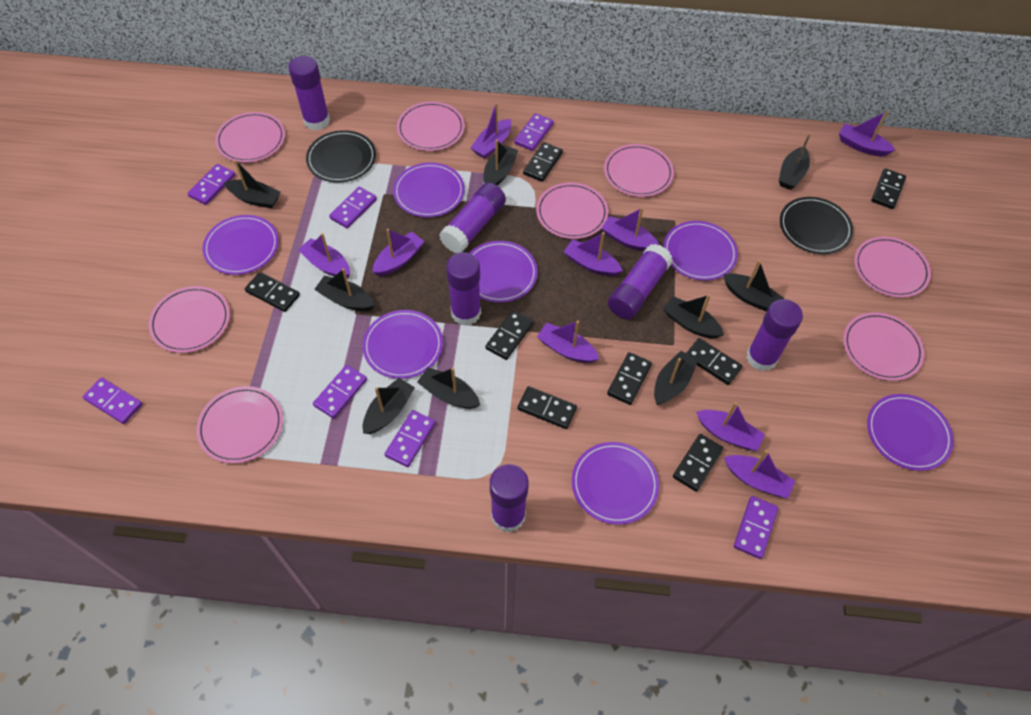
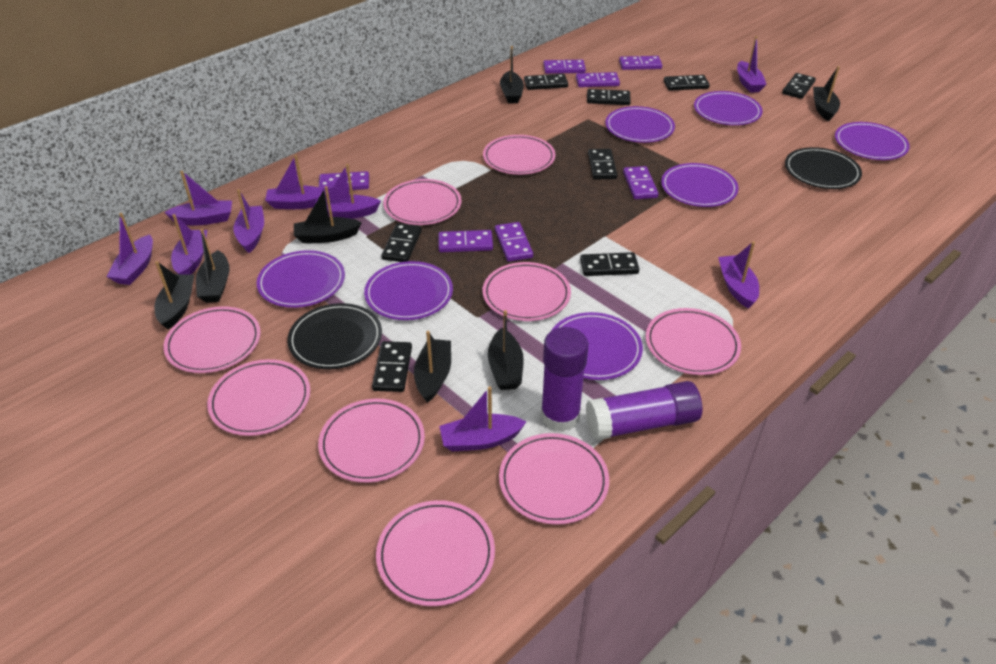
black boat: 9 -> 7
pink plate: 8 -> 9
purple glue stick: 6 -> 2

